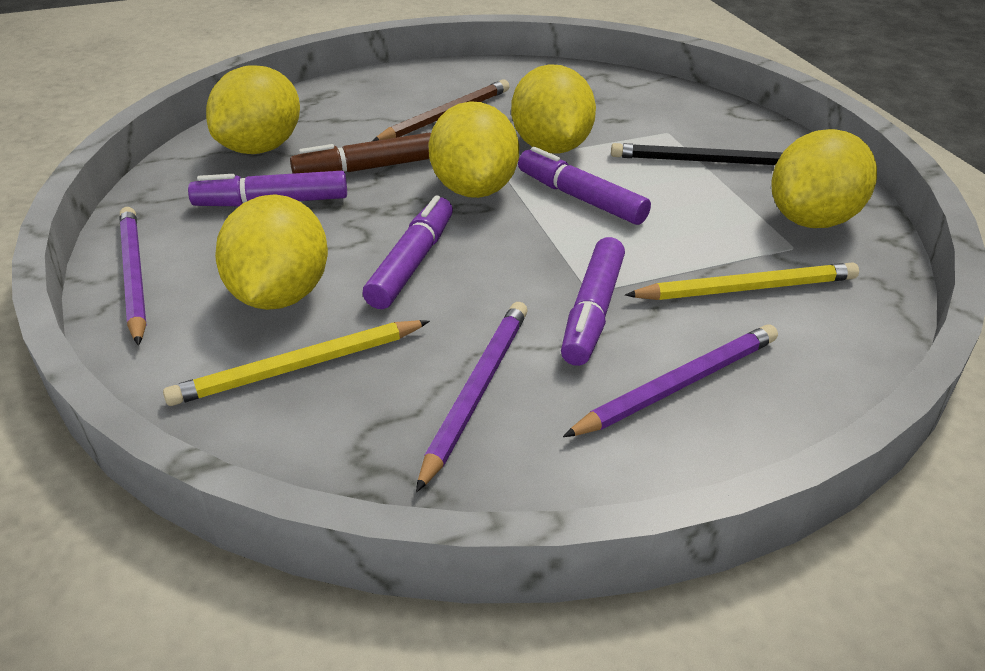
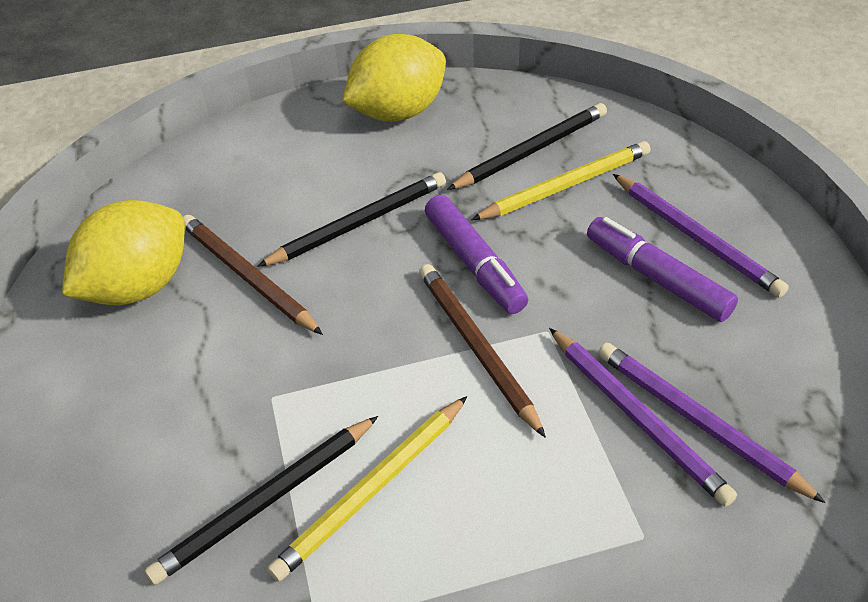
black pencil: 1 -> 3
brown marker: 1 -> 0
brown pencil: 1 -> 2
purple marker: 4 -> 2
yellow lemon: 5 -> 2

